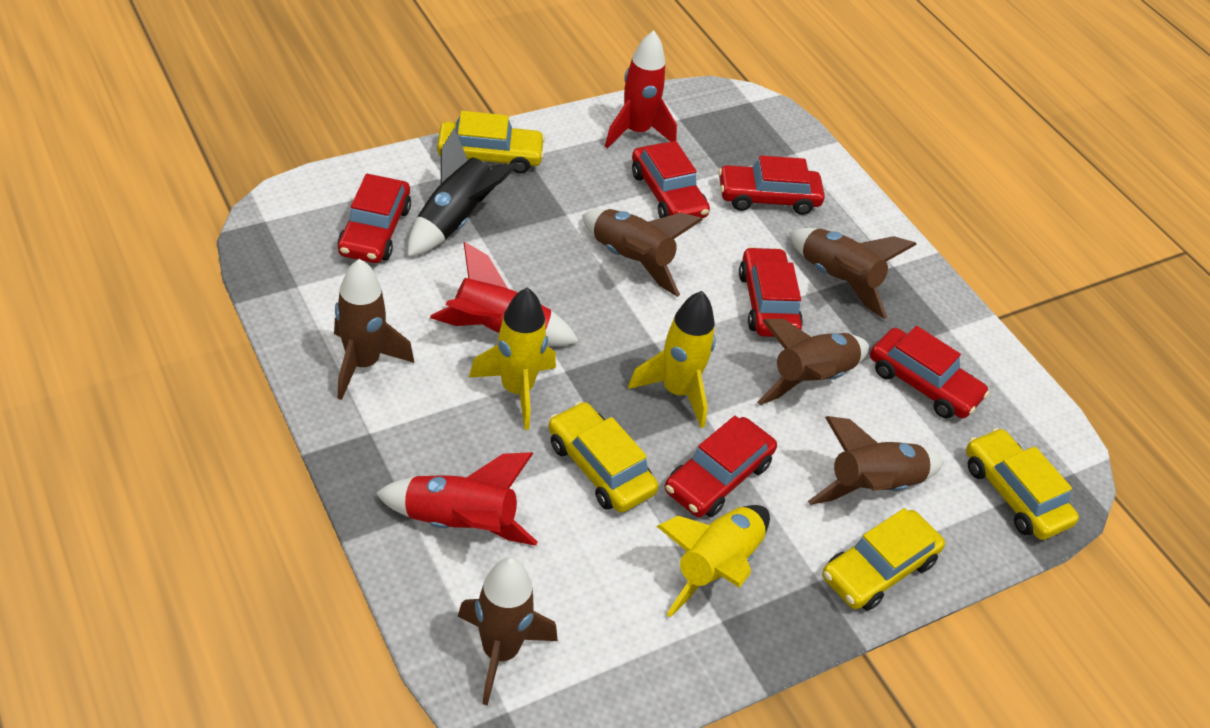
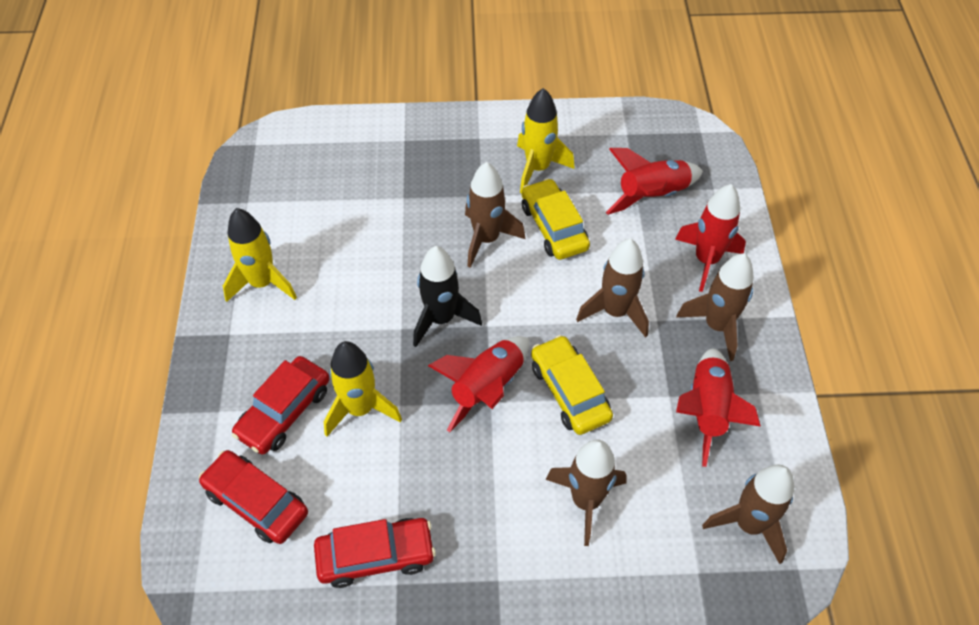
brown rocket: 6 -> 5
red car: 6 -> 3
red rocket: 3 -> 4
yellow car: 4 -> 2

